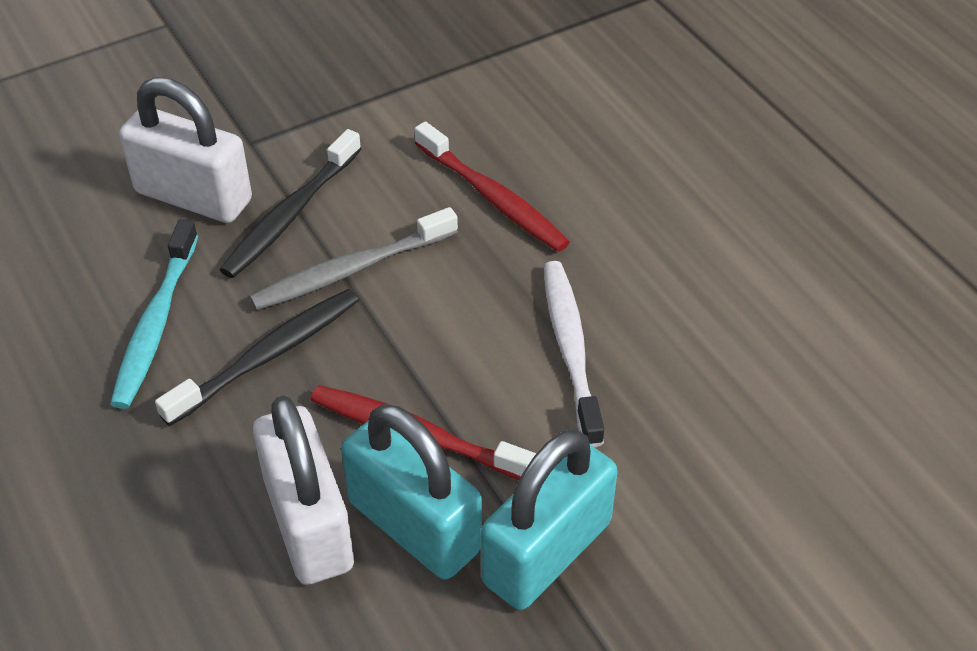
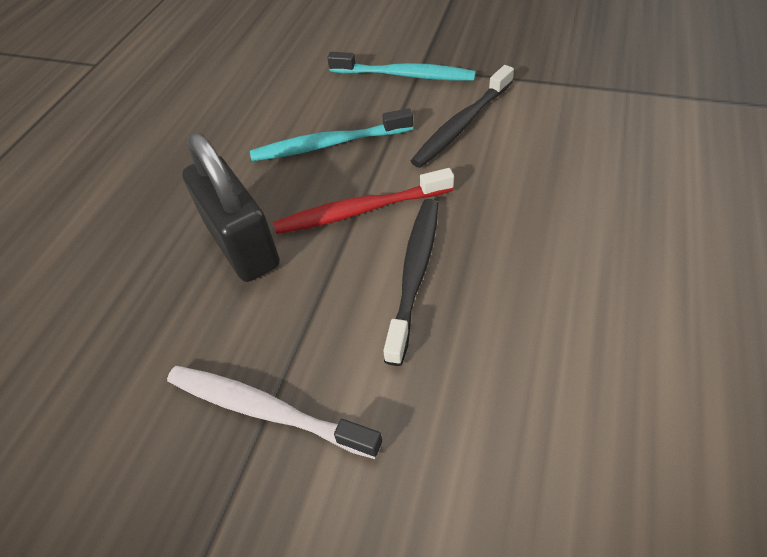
black padlock: 0 -> 1
grey toothbrush: 1 -> 0
red toothbrush: 2 -> 1
turquoise padlock: 2 -> 0
turquoise toothbrush: 1 -> 2
white padlock: 2 -> 0

